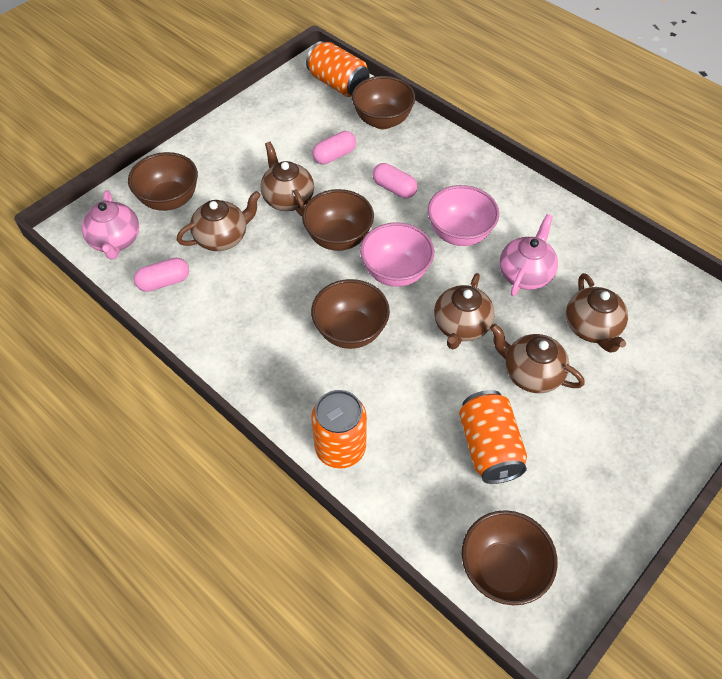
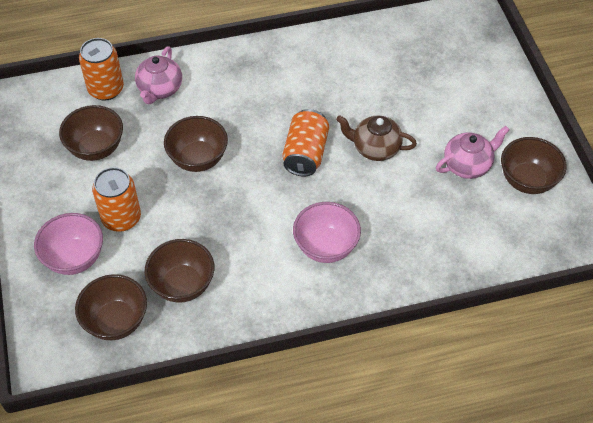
brown teapot: 5 -> 1
pink capsule: 3 -> 0

